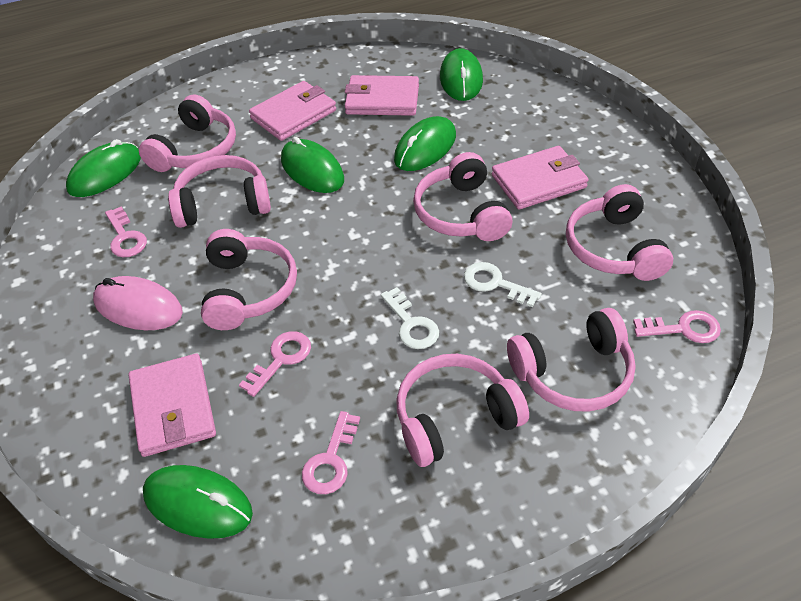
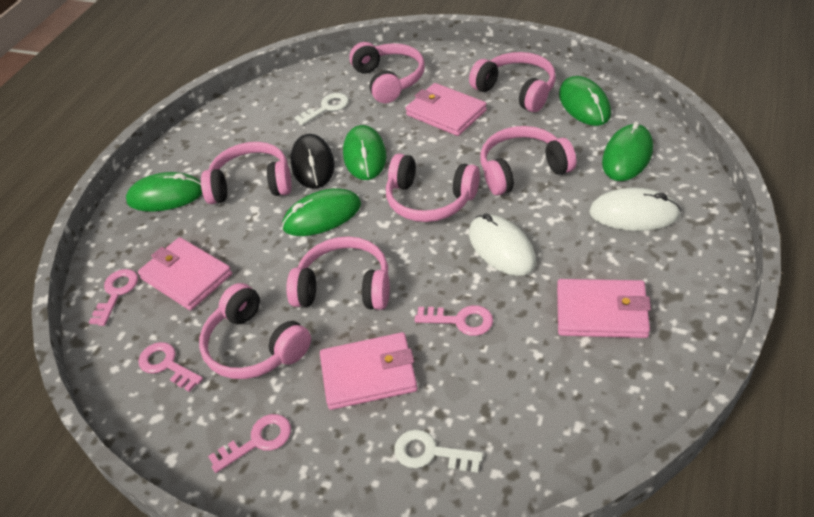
black mouse: 0 -> 1
pink mouse: 1 -> 0
white mouse: 0 -> 2

